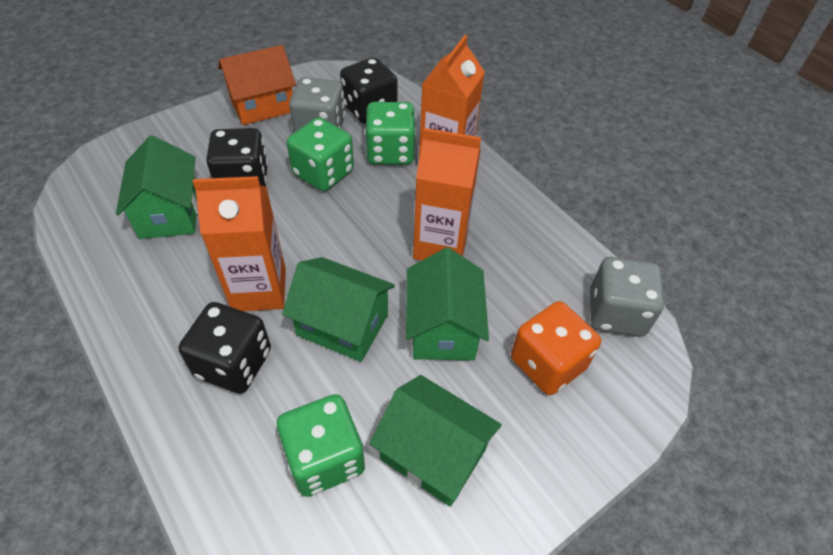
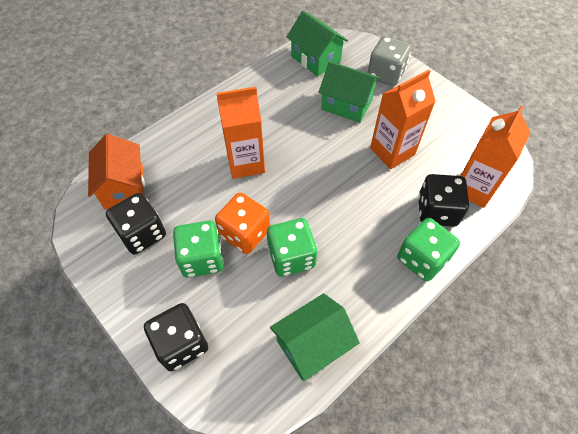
green house: 4 -> 3
grey dice: 2 -> 1

